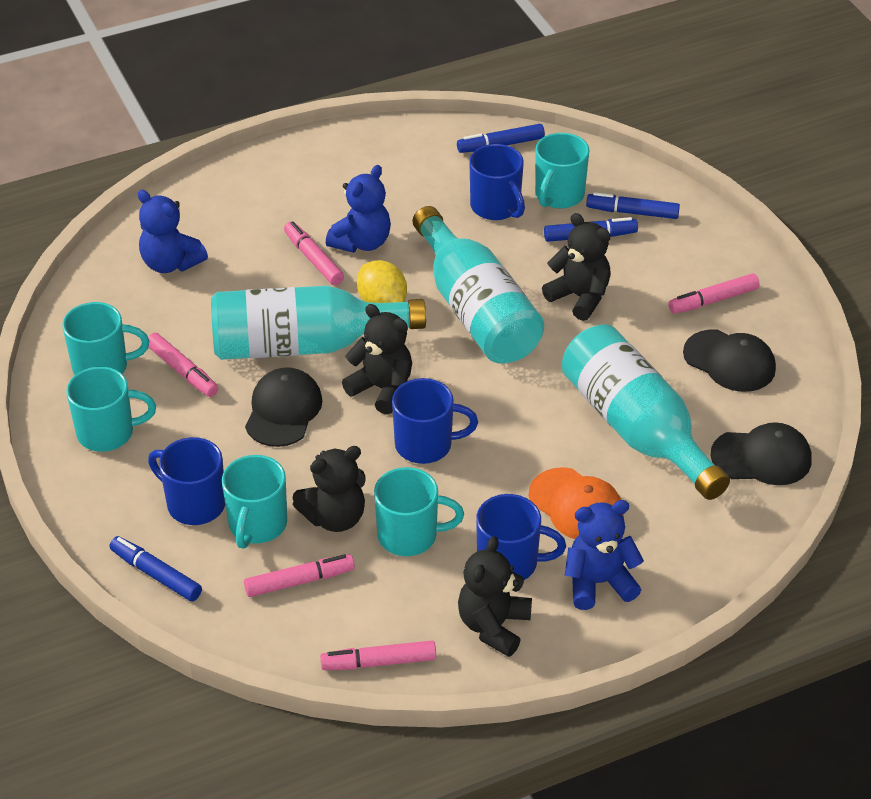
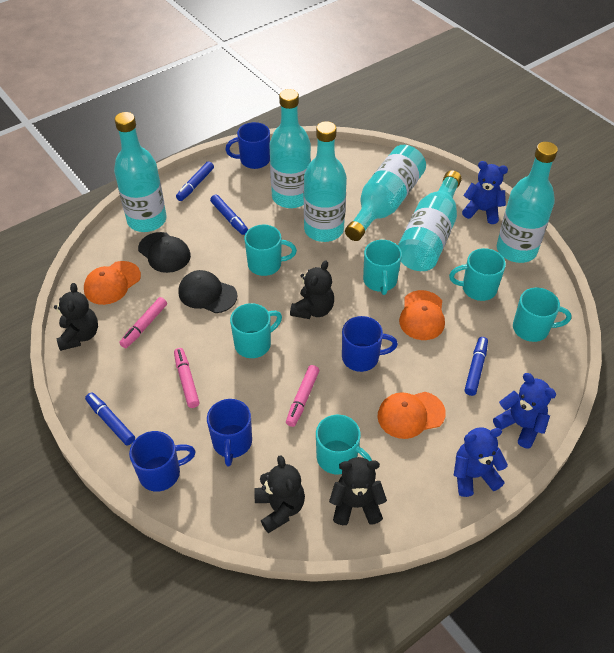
black cap: 3 -> 2
orange cap: 1 -> 3
pink marker: 5 -> 3
turquoise bottle: 3 -> 6
turquoise mug: 5 -> 6
yellow lemon: 1 -> 0

